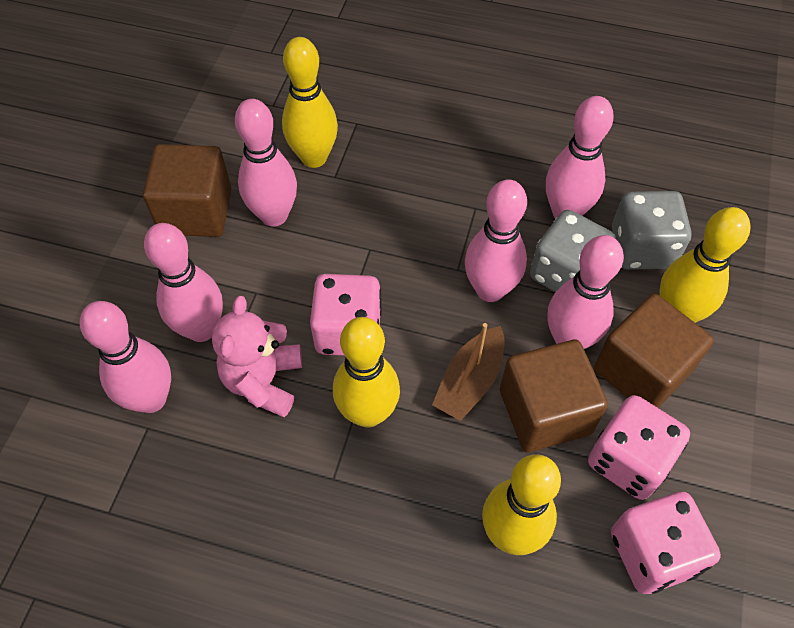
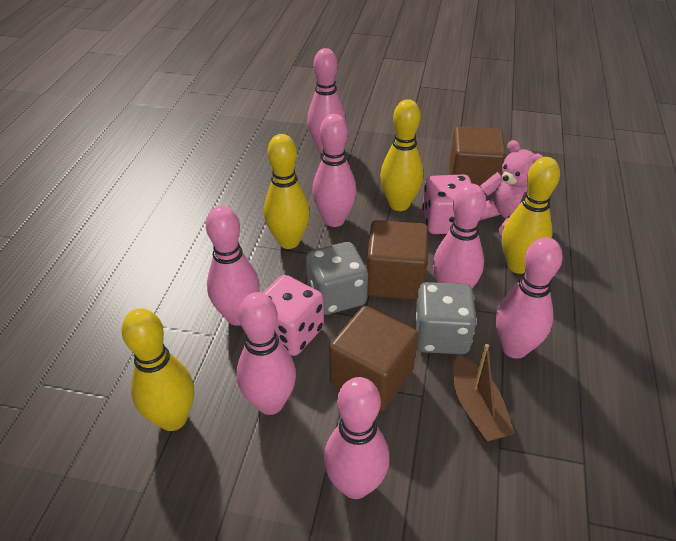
pink bowling pin: 6 -> 7
pink dice: 3 -> 2

